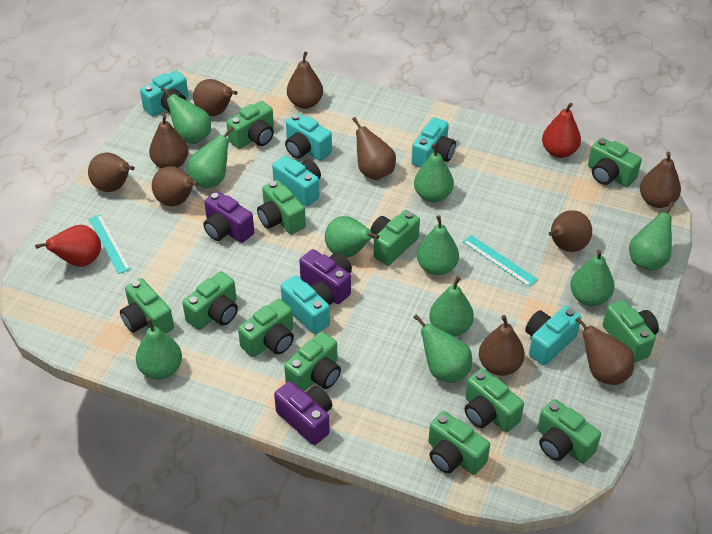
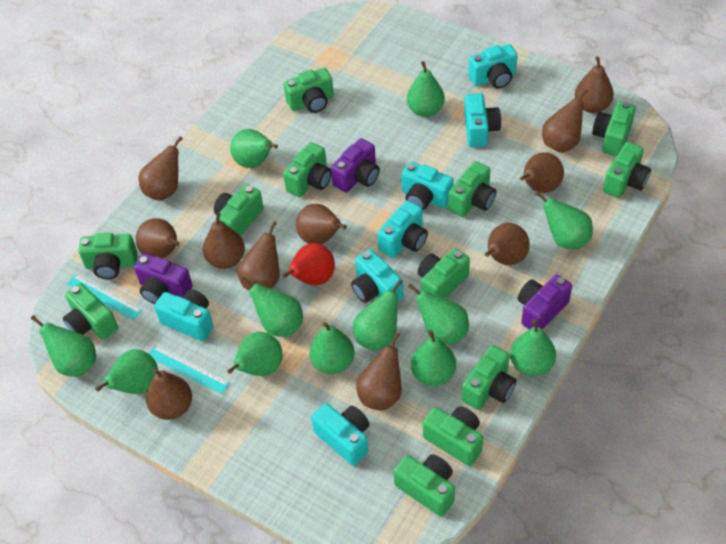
brown pear: 10 -> 11
green pear: 10 -> 12
red pear: 2 -> 1
turquoise camera: 6 -> 7

